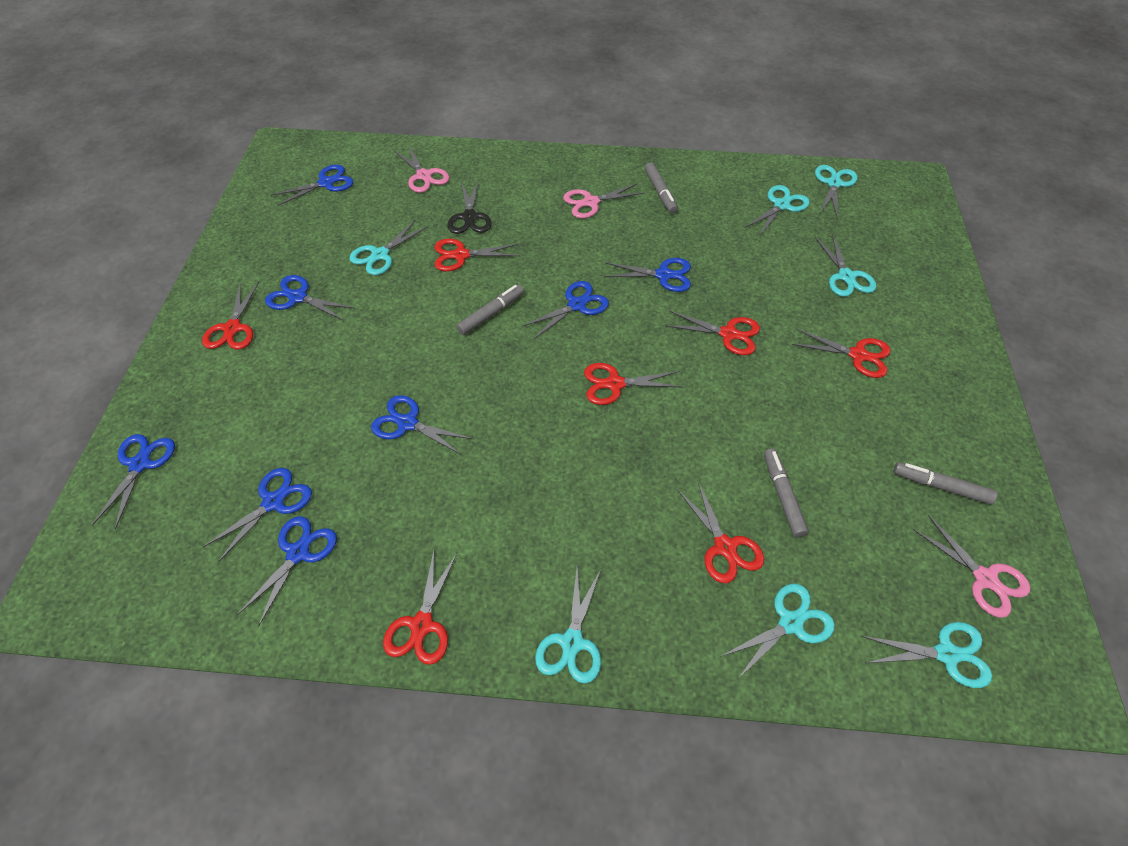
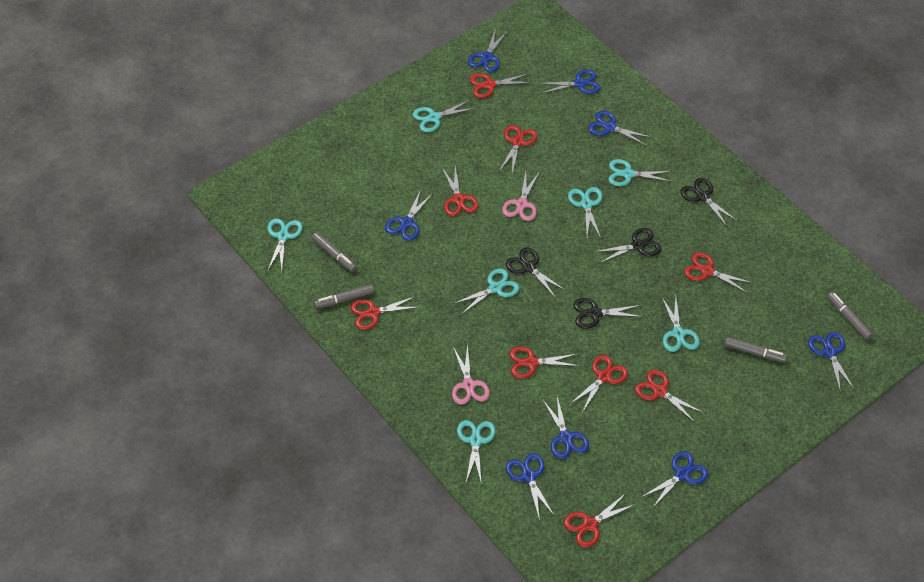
black scissors: 1 -> 4
pink scissors: 3 -> 2
red scissors: 7 -> 9

